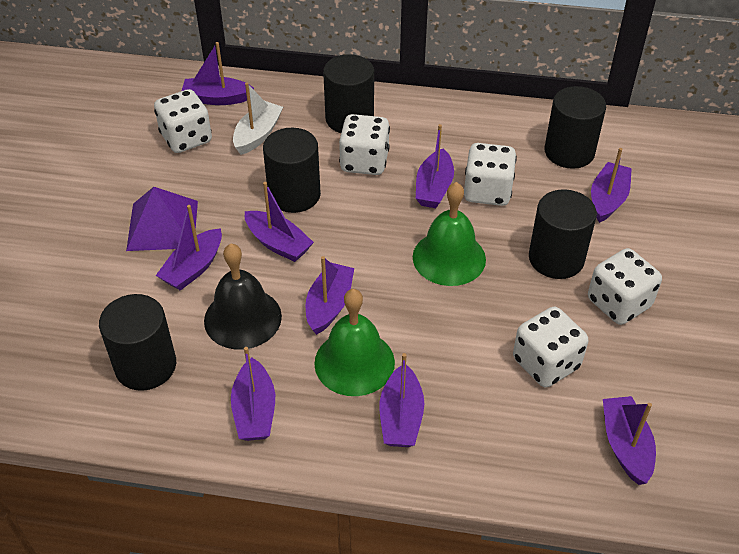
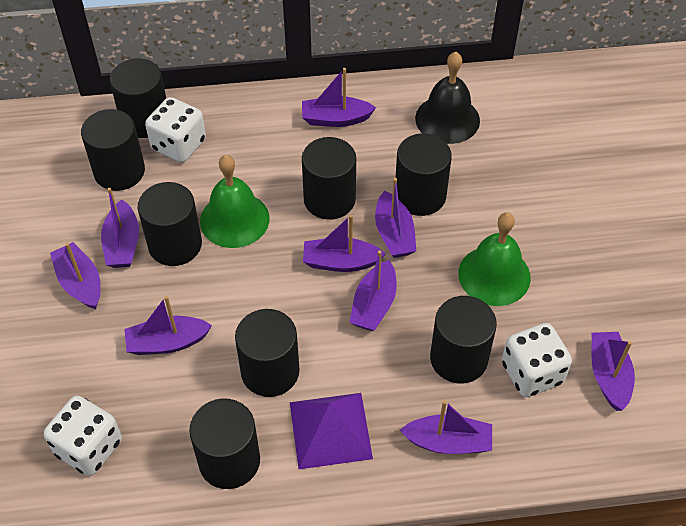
black cylinder: 5 -> 8
white boat: 1 -> 0
white dice: 5 -> 3

